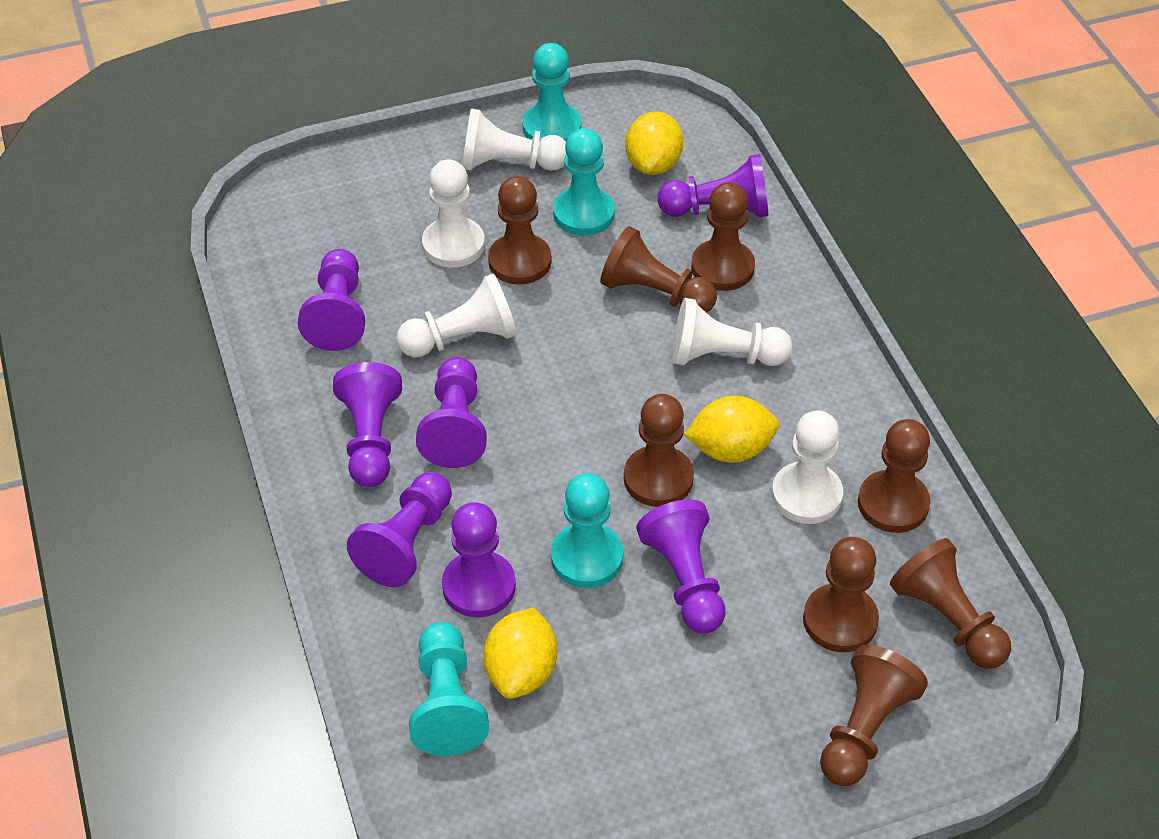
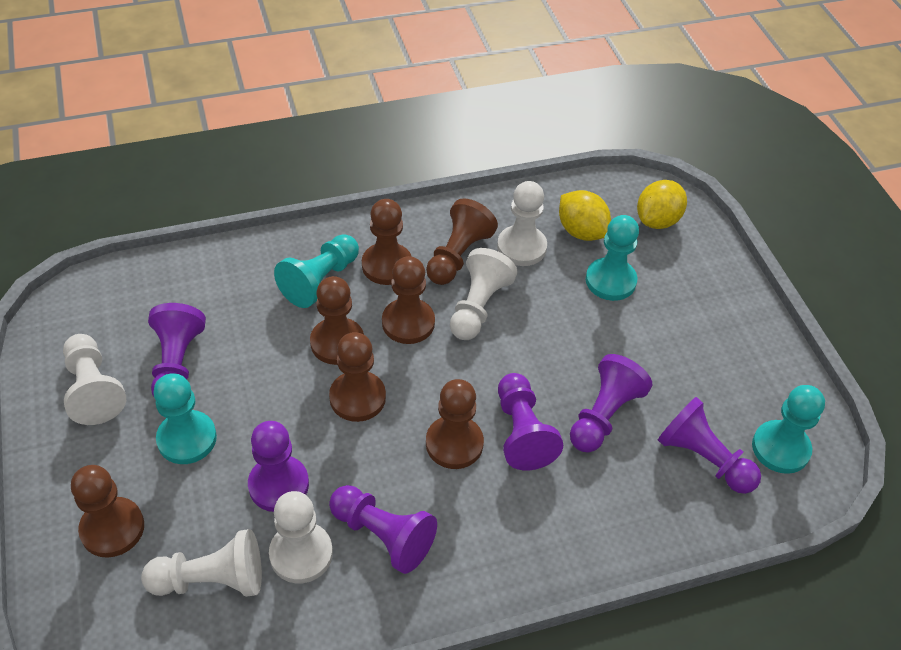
brown pawn: 8 -> 7
purple pawn: 7 -> 6
yellow lemon: 3 -> 2

